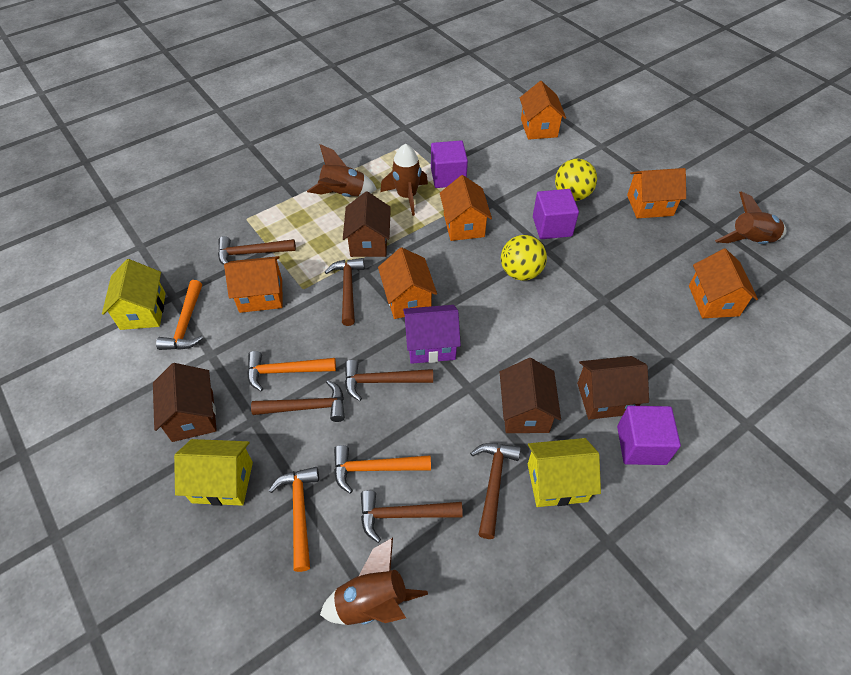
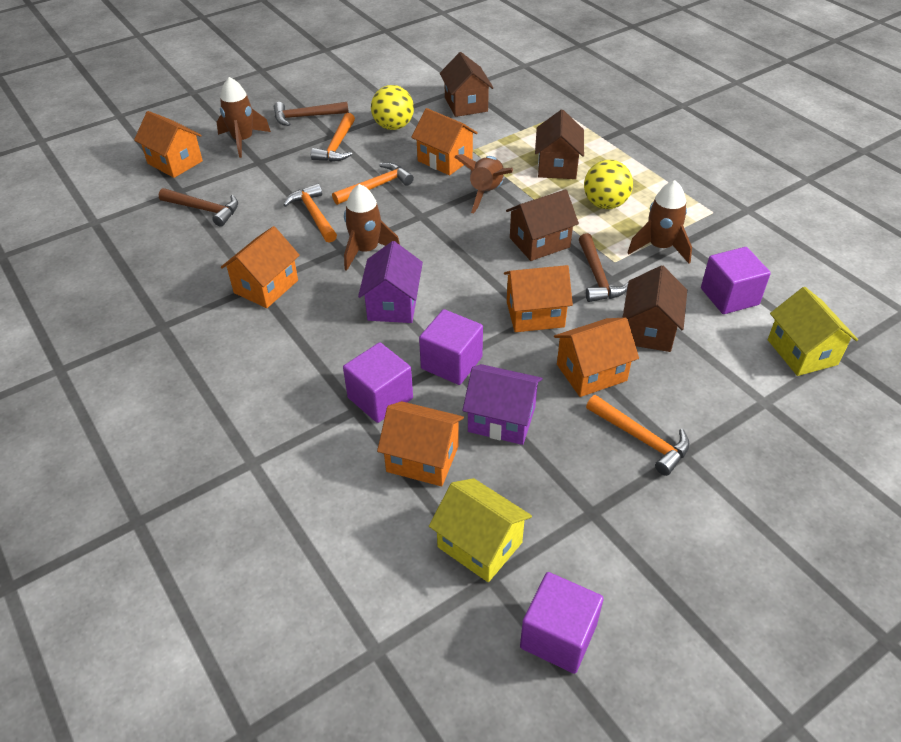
brown hammer: 6 -> 3
purple cube: 3 -> 4
purple house: 1 -> 2
yellow house: 3 -> 2

